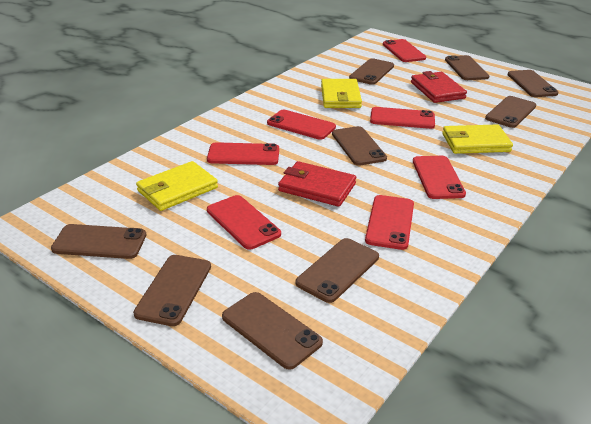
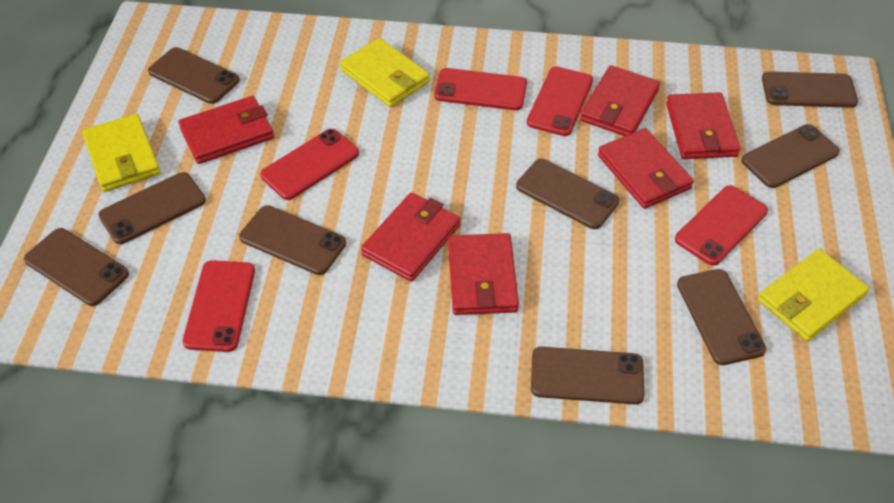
red phone: 7 -> 5
red wallet: 2 -> 6

